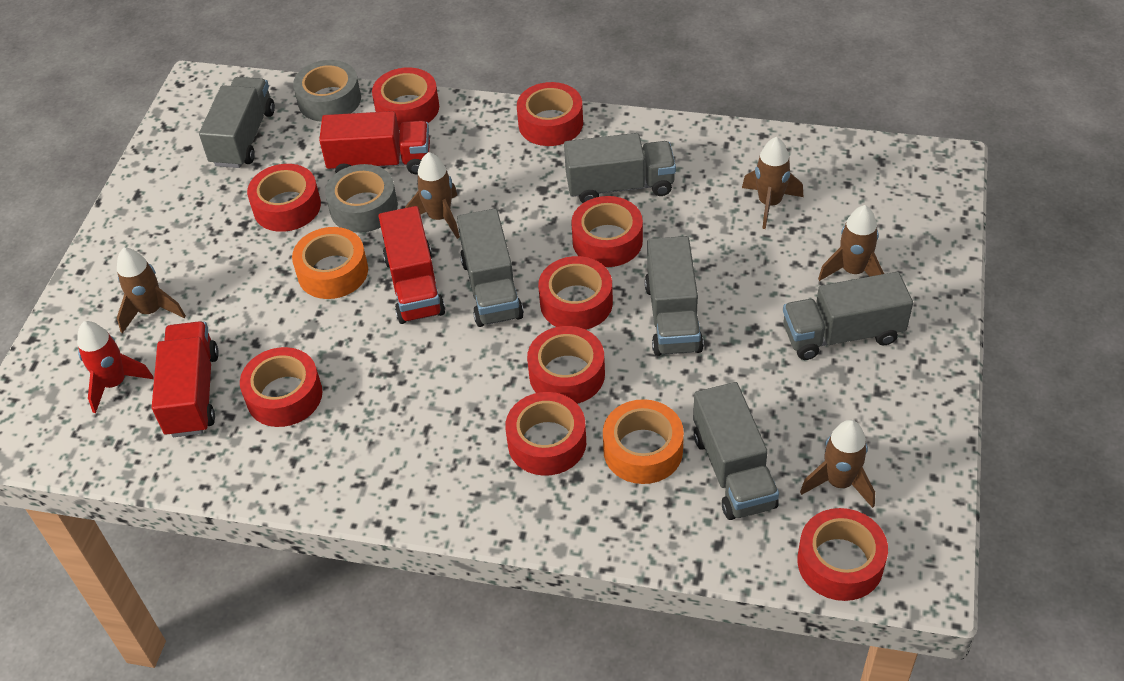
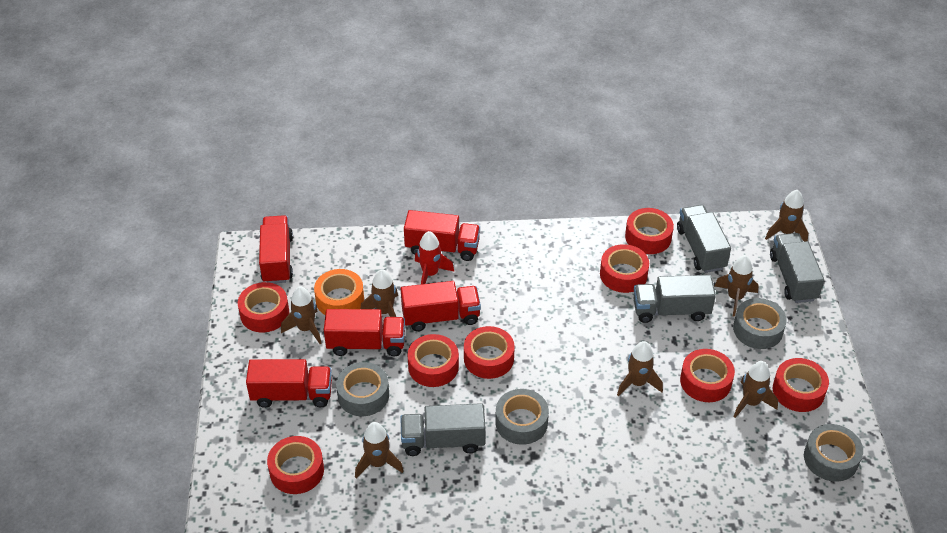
brown rocket: 5 -> 7
grey tape: 2 -> 4
grey truck: 6 -> 4
orange tape: 2 -> 1
red tape: 9 -> 8
red truck: 3 -> 5

